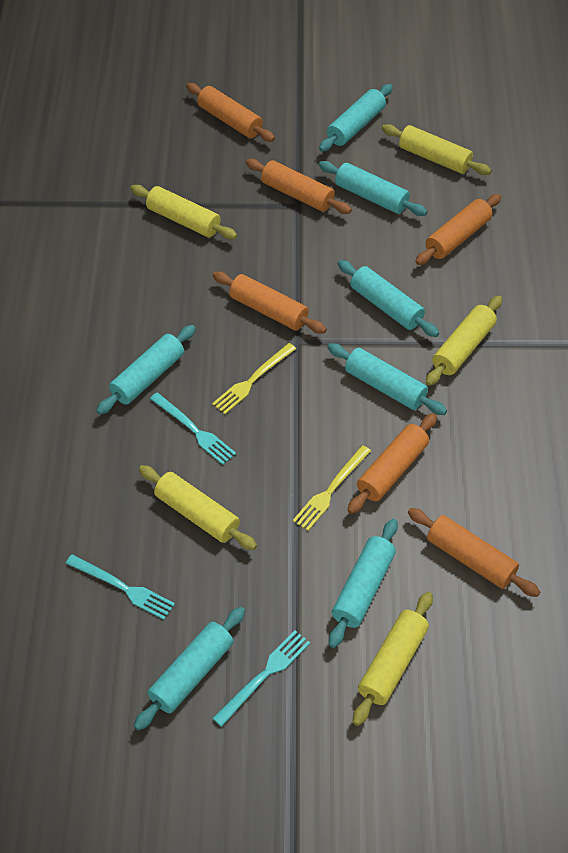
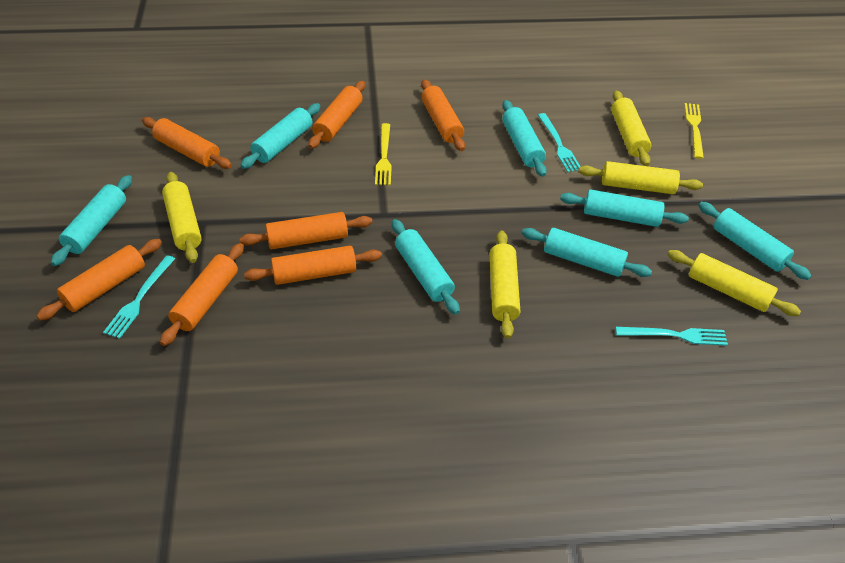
orange rolling pin: 6 -> 7

